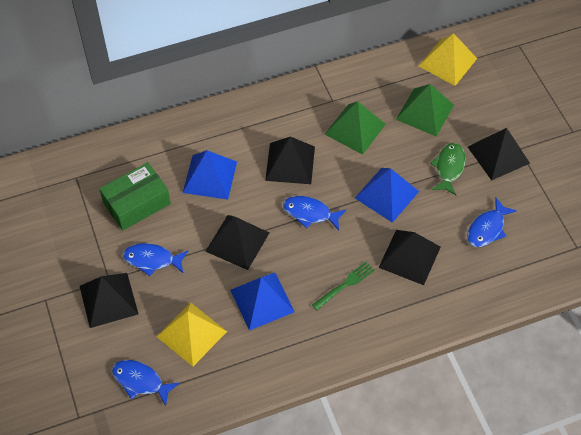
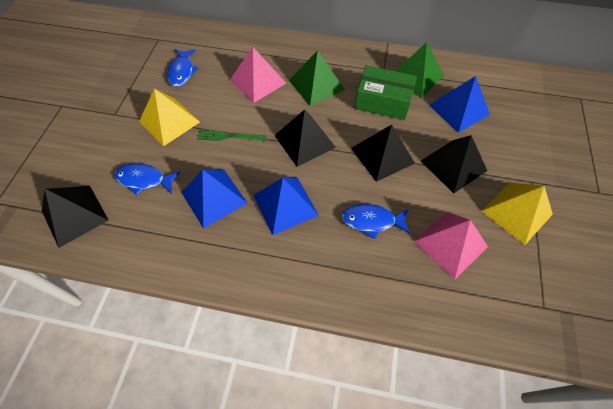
black pyramid: 5 -> 4
blue fish: 4 -> 3
green fish: 1 -> 0
pink pyramid: 0 -> 2

